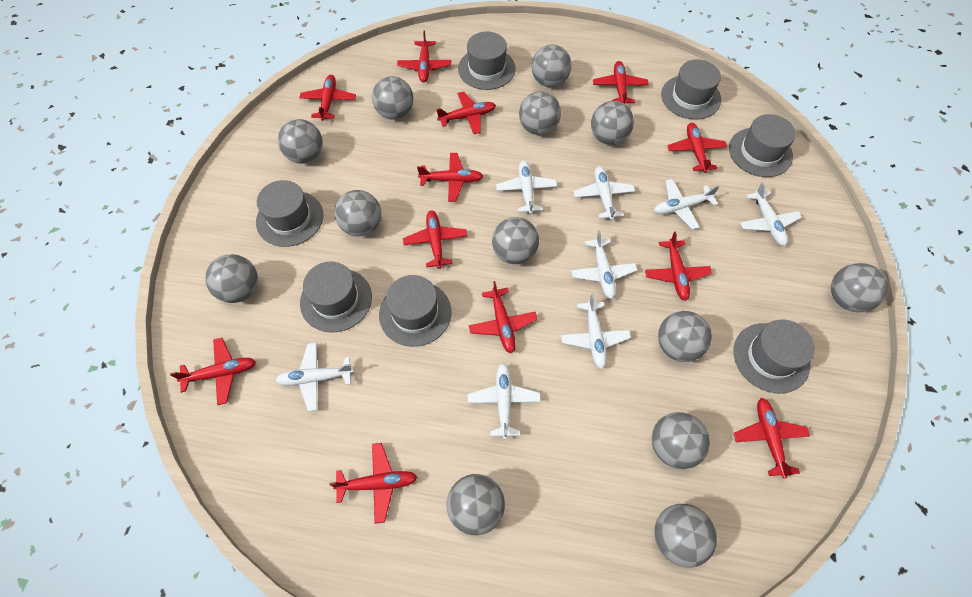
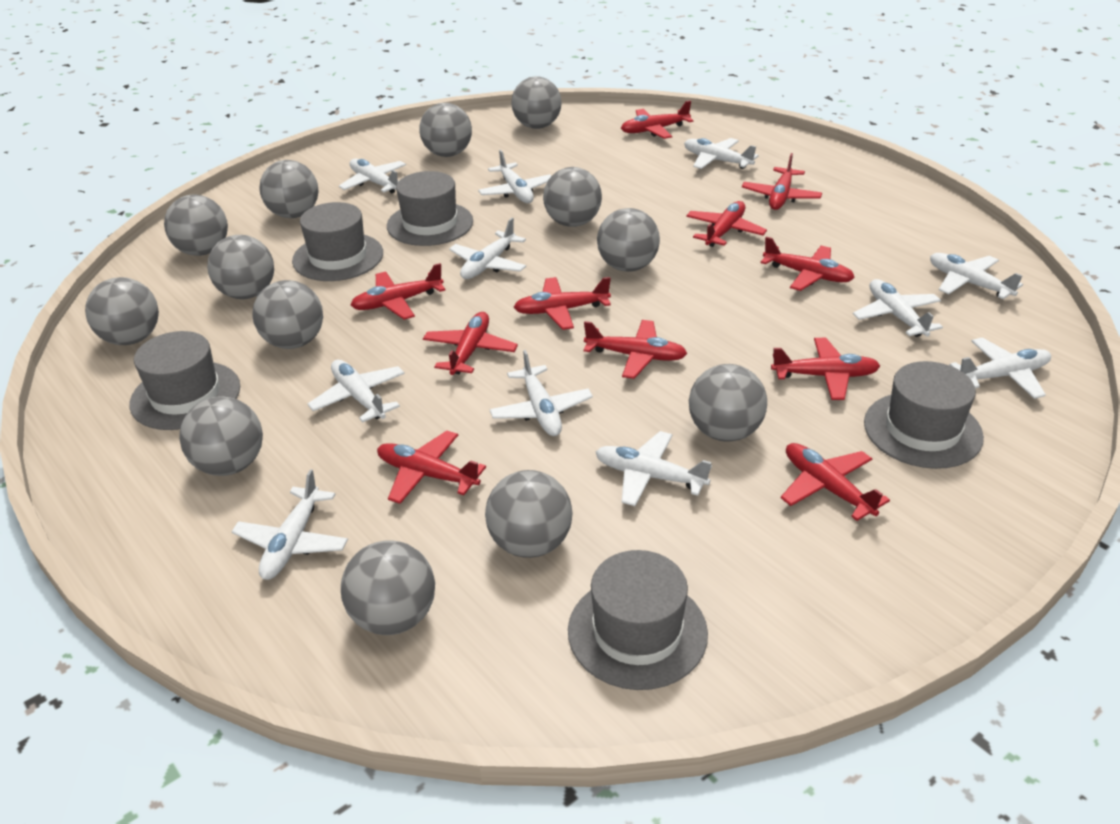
grey hat: 7 -> 5
red plane: 12 -> 11
white plane: 8 -> 11

